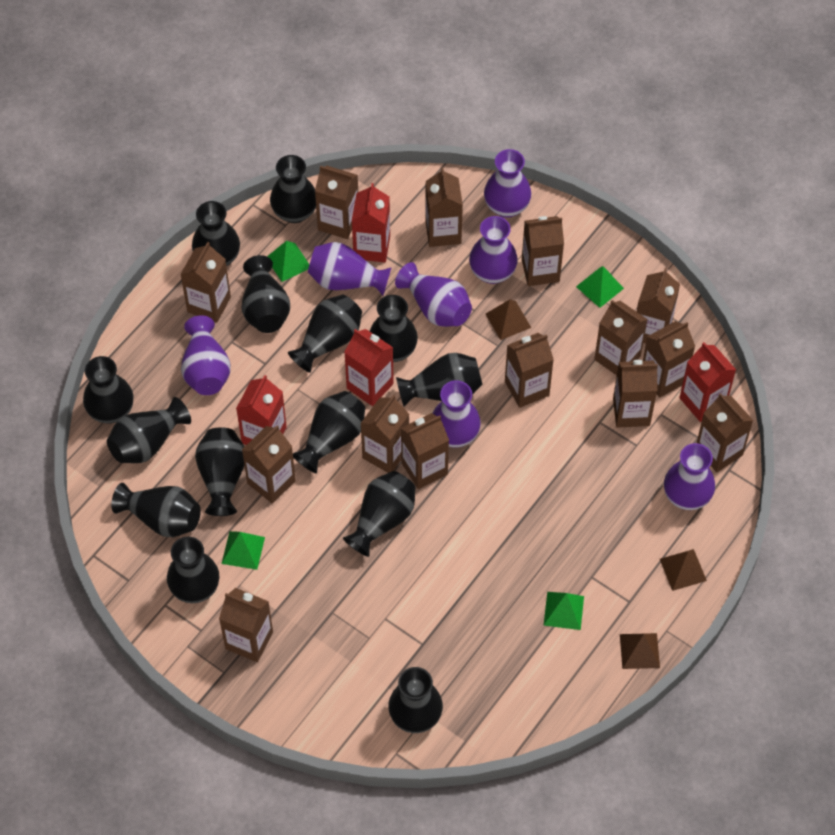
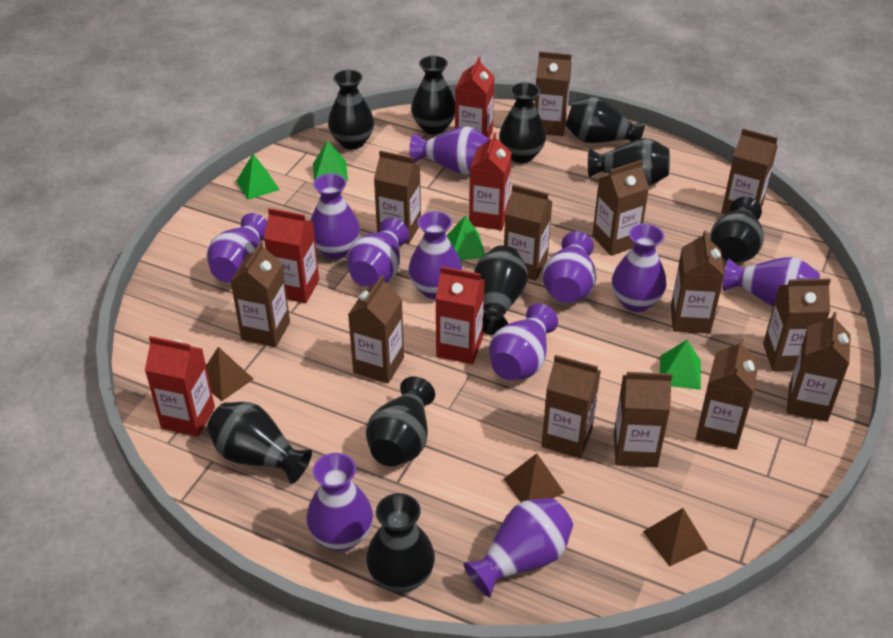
black vase: 14 -> 10
brown carton: 14 -> 13
purple vase: 7 -> 11
red carton: 4 -> 5

